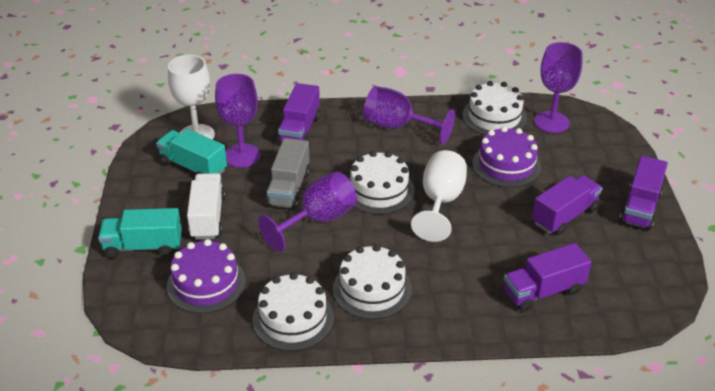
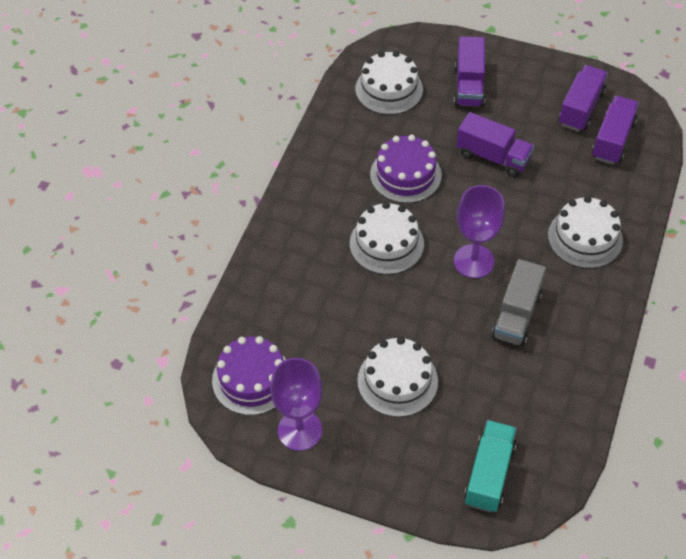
purple goblet: 4 -> 2
turquoise truck: 2 -> 1
white goblet: 2 -> 0
white truck: 1 -> 0

